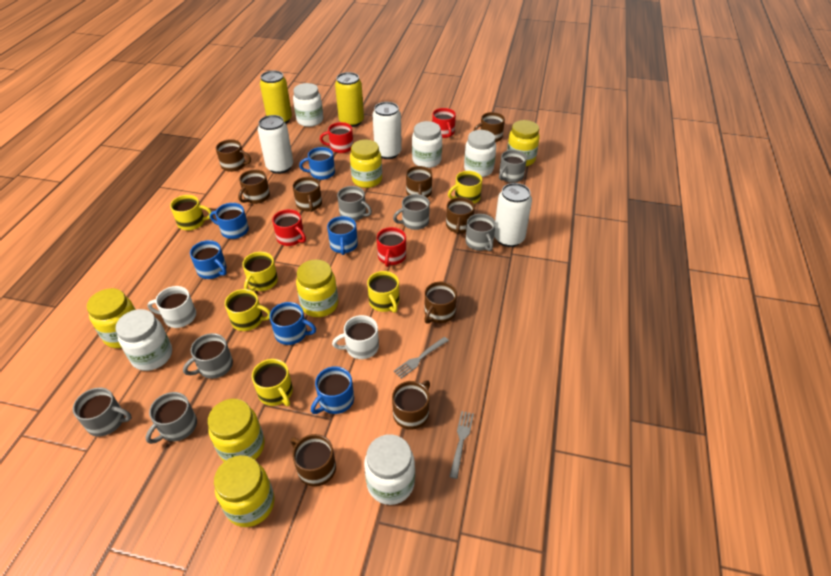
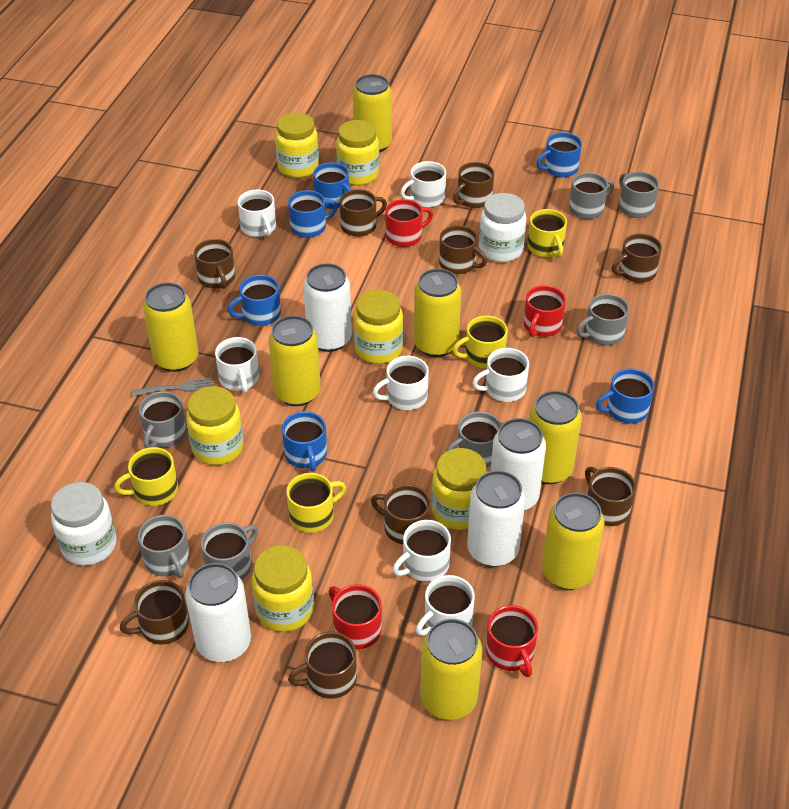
grey fork: 2 -> 1
white can: 3 -> 4
white jar: 5 -> 2
white mug: 2 -> 7
yellow can: 2 -> 7
yellow mug: 6 -> 4

